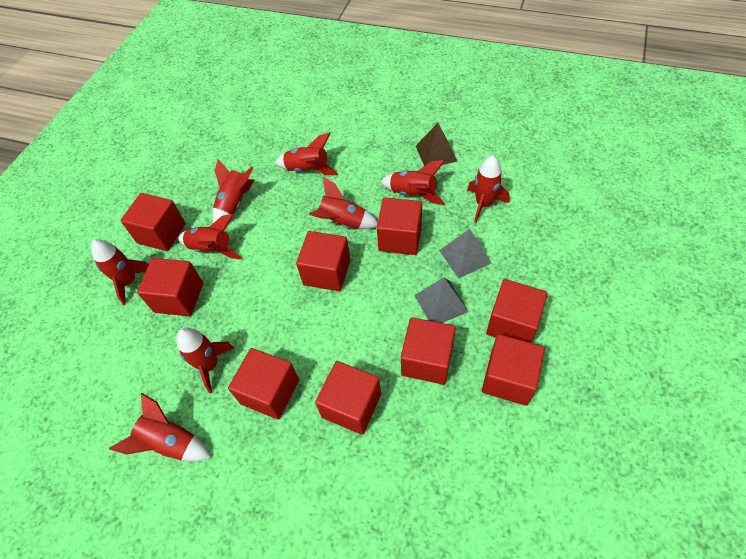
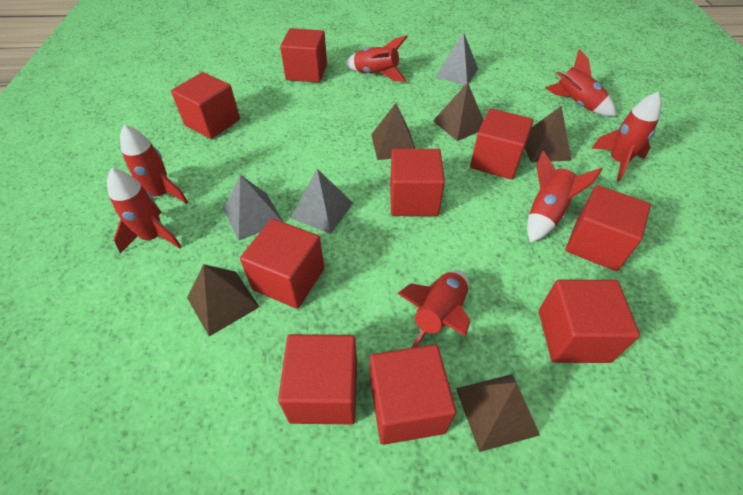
brown pyramid: 1 -> 5
grey pyramid: 2 -> 3
red rocket: 9 -> 7

